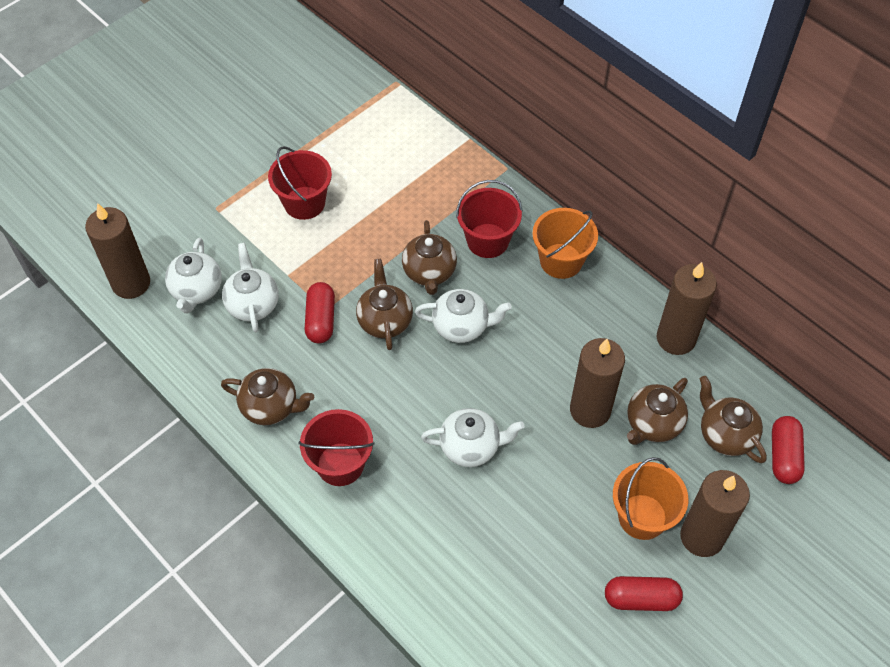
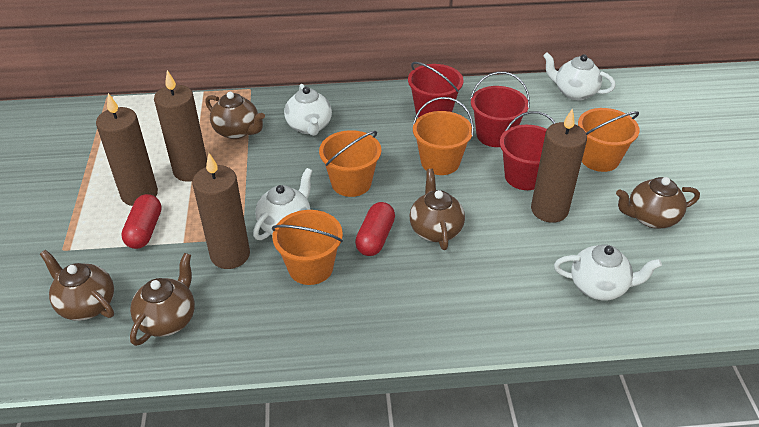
orange bucket: 2 -> 4
red capsule: 3 -> 2

